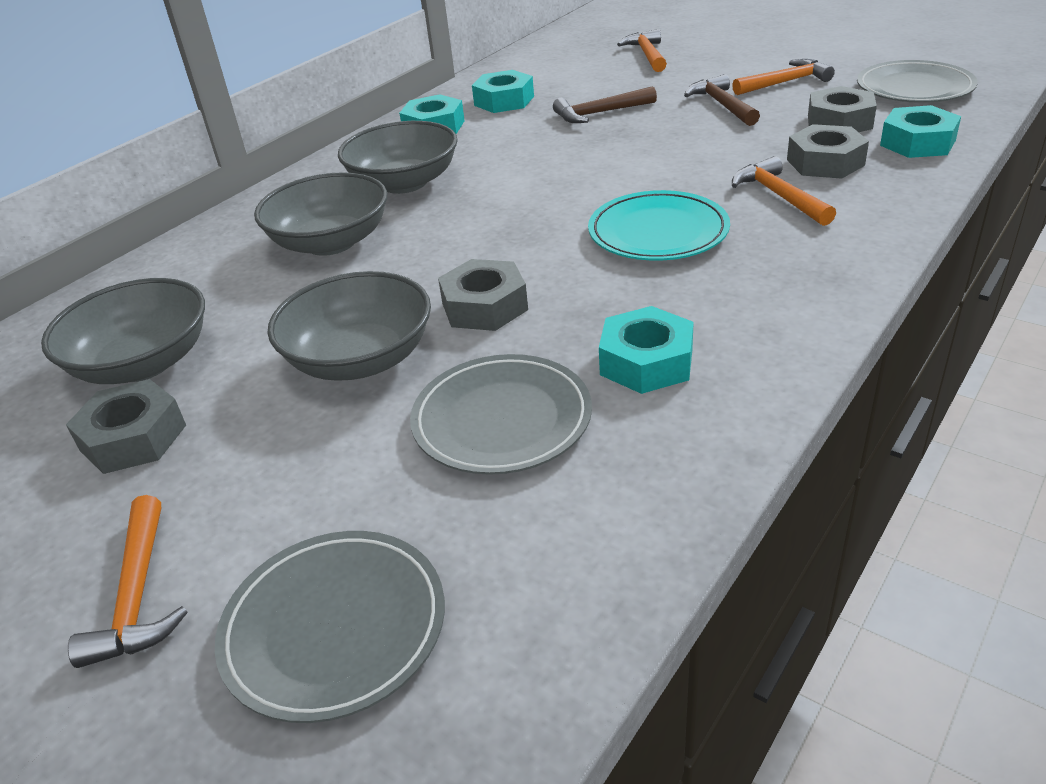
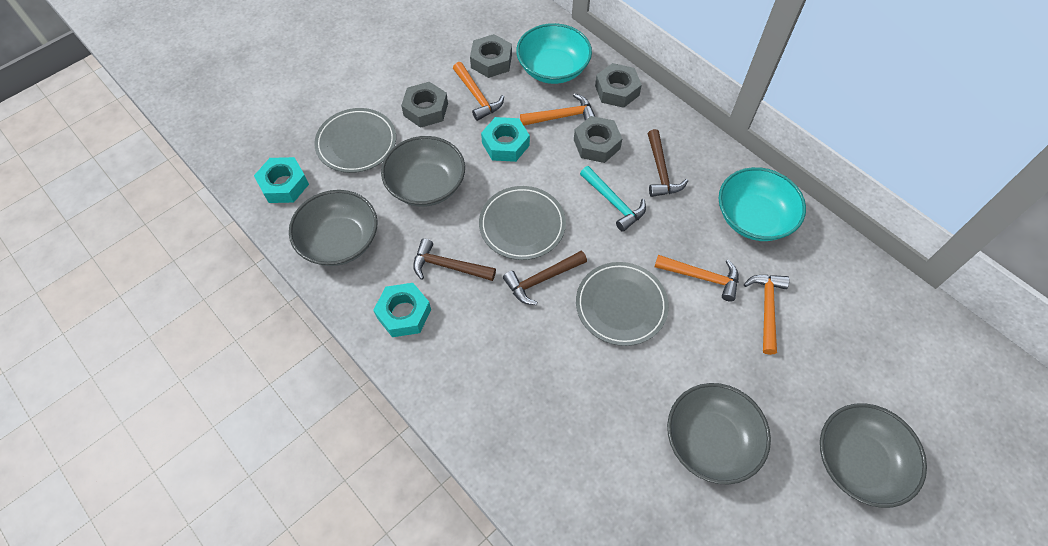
brown hammer: 2 -> 3
turquoise bowl: 0 -> 2
turquoise hammer: 0 -> 1
turquoise nut: 4 -> 3
turquoise plate: 1 -> 0

